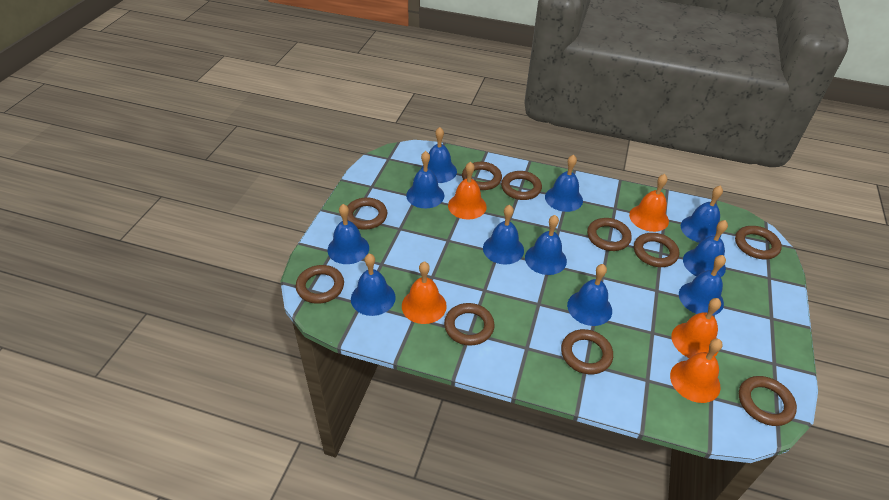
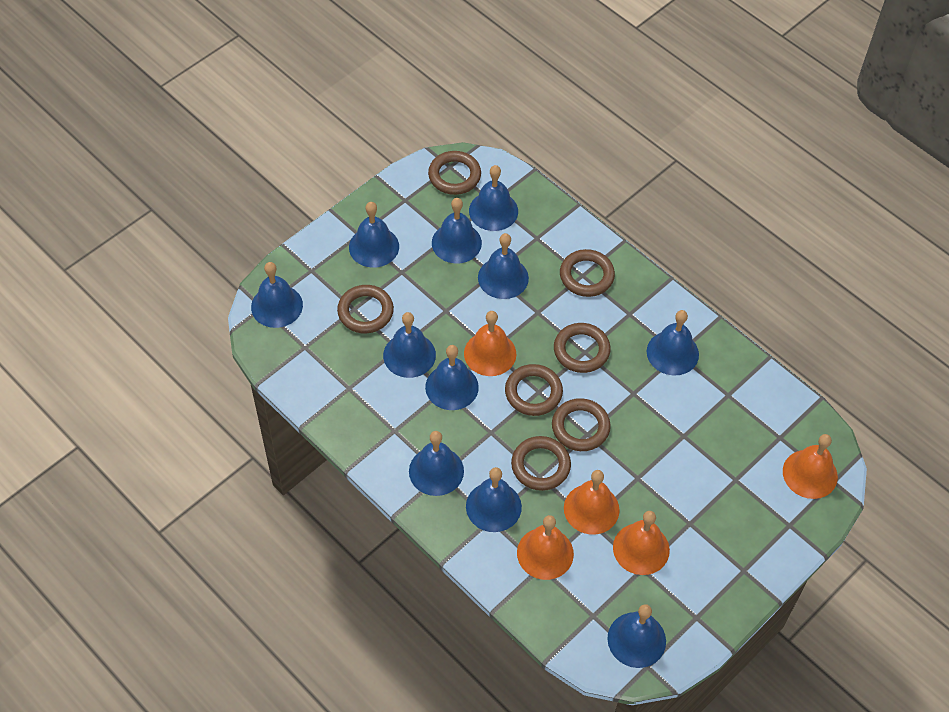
brown ring: 10 -> 7

